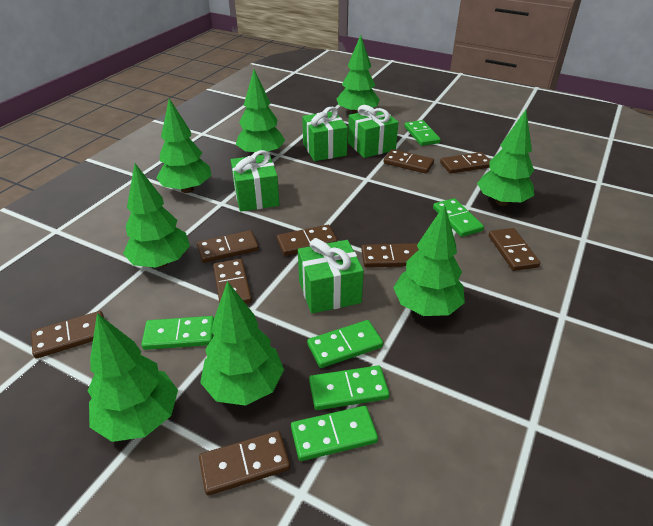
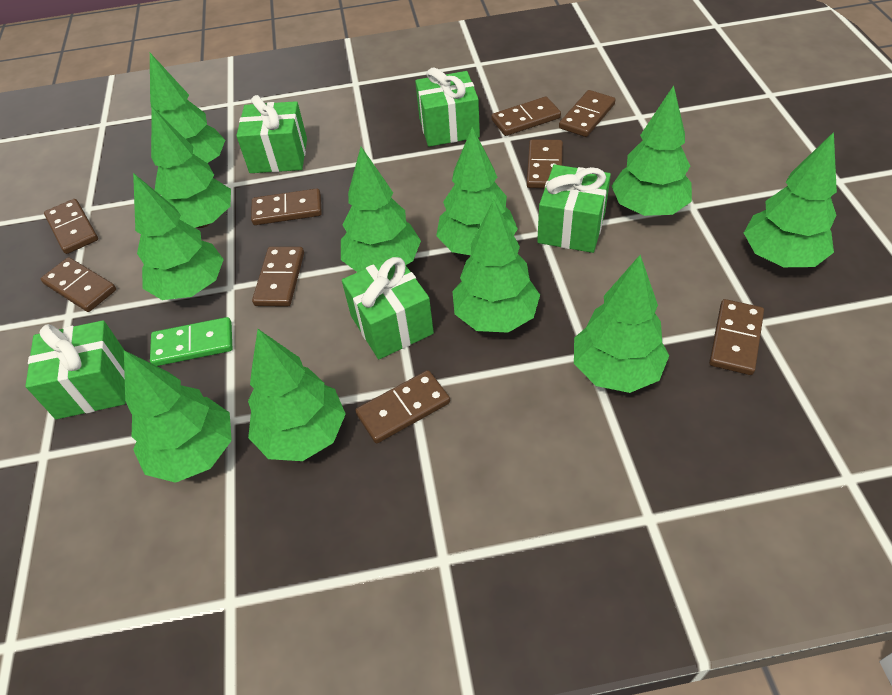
green domino: 6 -> 1
green gift: 4 -> 5
green tree: 8 -> 11

